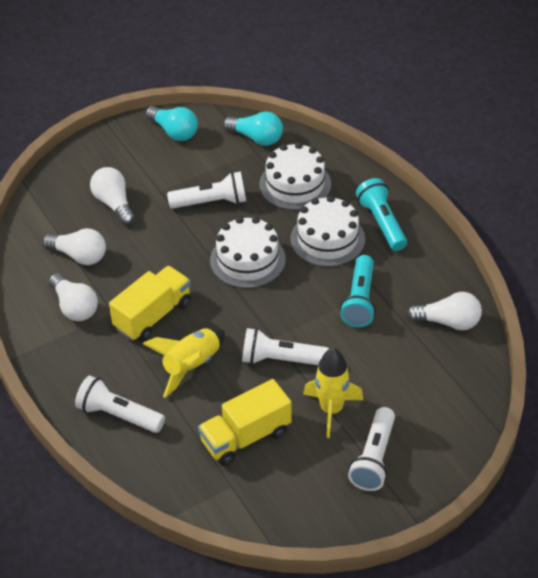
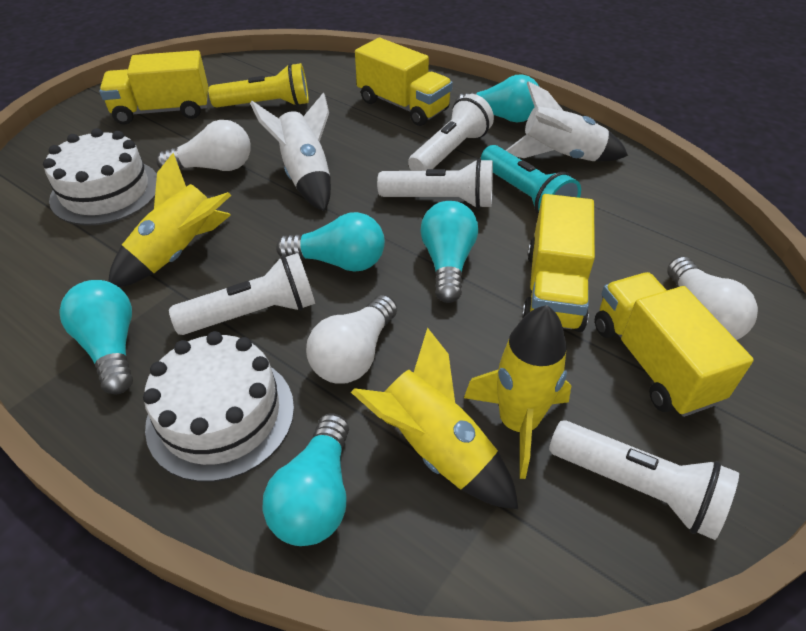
turquoise flashlight: 2 -> 1
turquoise light bulb: 2 -> 5
white cake: 3 -> 2
white light bulb: 4 -> 3
white rocket: 0 -> 2
yellow flashlight: 0 -> 1
yellow rocket: 2 -> 3
yellow truck: 2 -> 4

